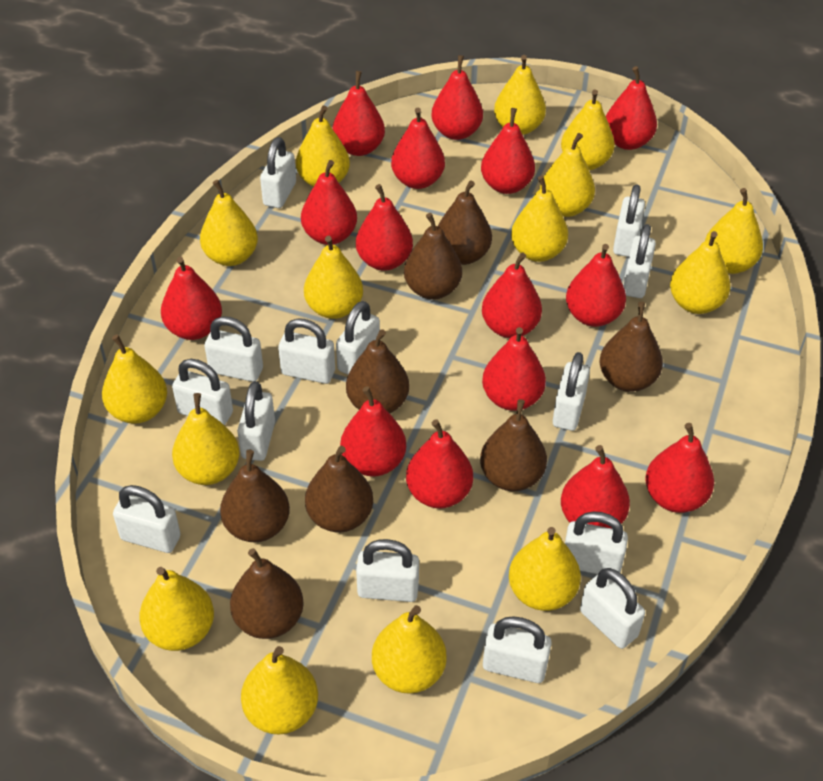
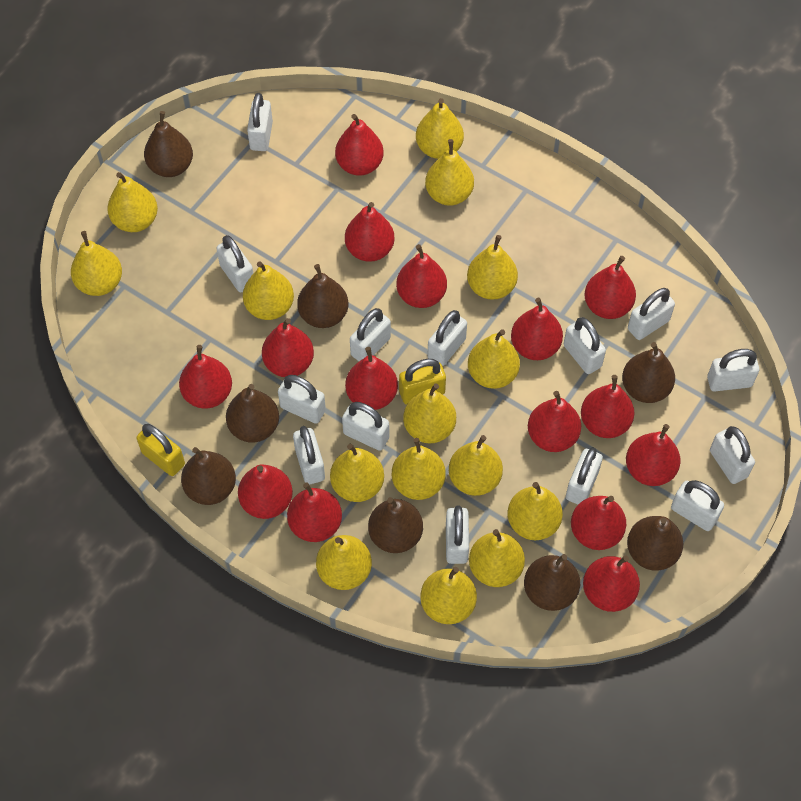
yellow padlock: 0 -> 2

